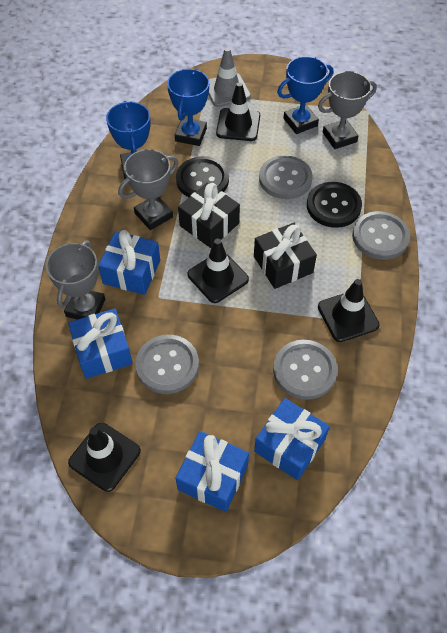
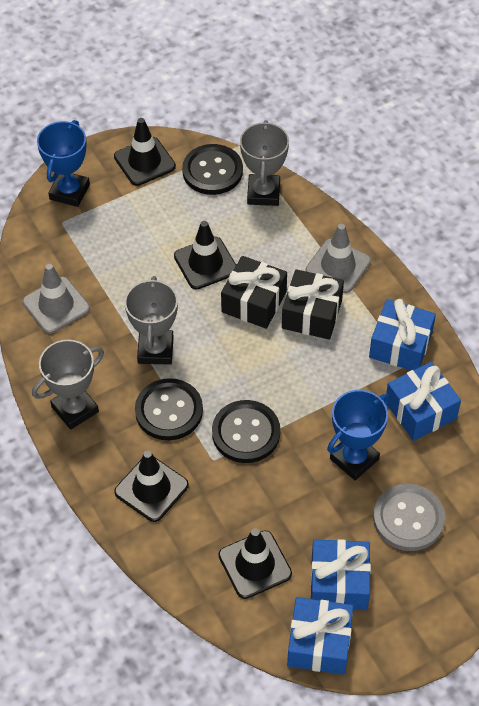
black button: 2 -> 3
blue trophy: 3 -> 2
grey button: 4 -> 1
grey traffic cone: 1 -> 2

